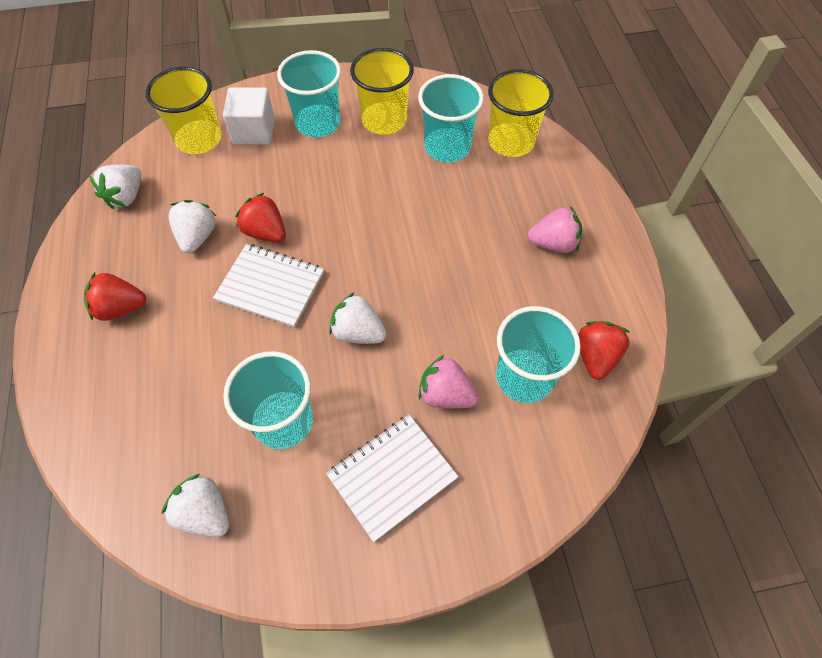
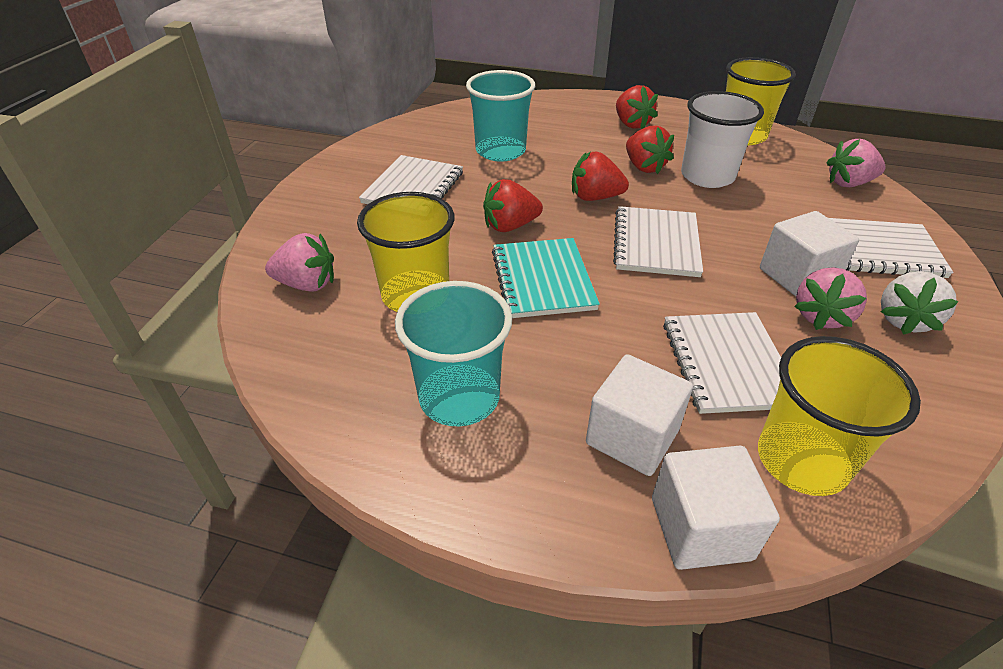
pink strawberry: 2 -> 3
red strawberry: 3 -> 4
turquoise cup: 4 -> 2
turquoise notebook: 0 -> 1
white cube: 1 -> 3
white cup: 0 -> 1
white notebook: 2 -> 4
white strawberry: 4 -> 1

